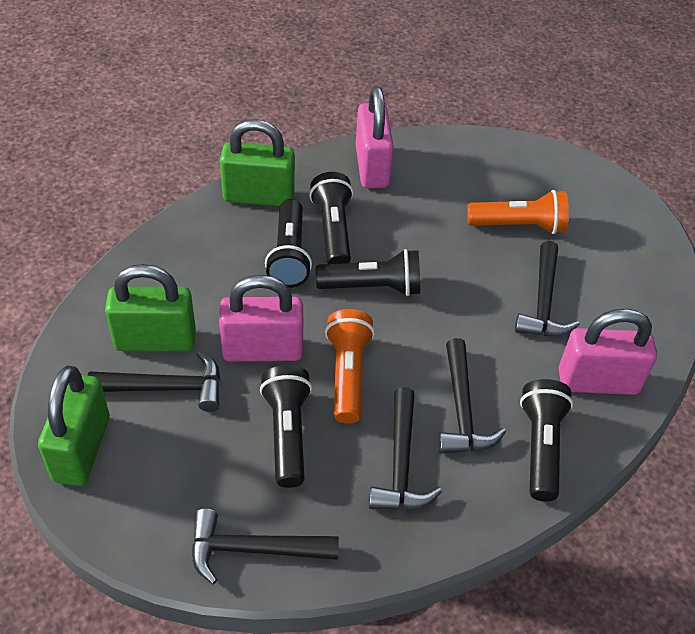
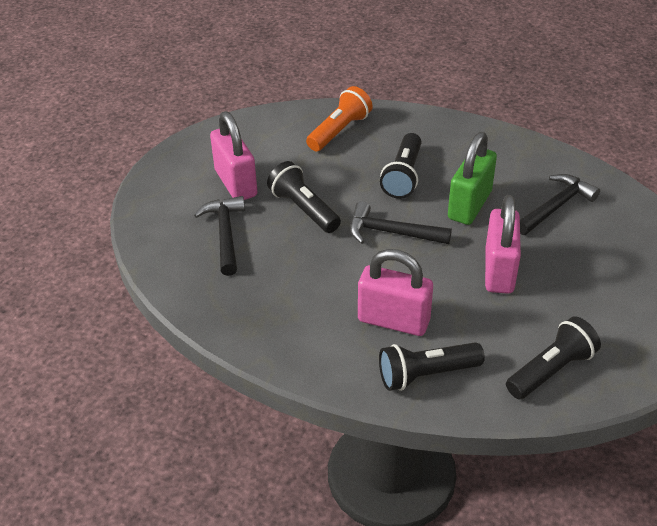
black flashlight: 5 -> 4
black hammer: 5 -> 3
green padlock: 3 -> 1
orange flashlight: 2 -> 1

